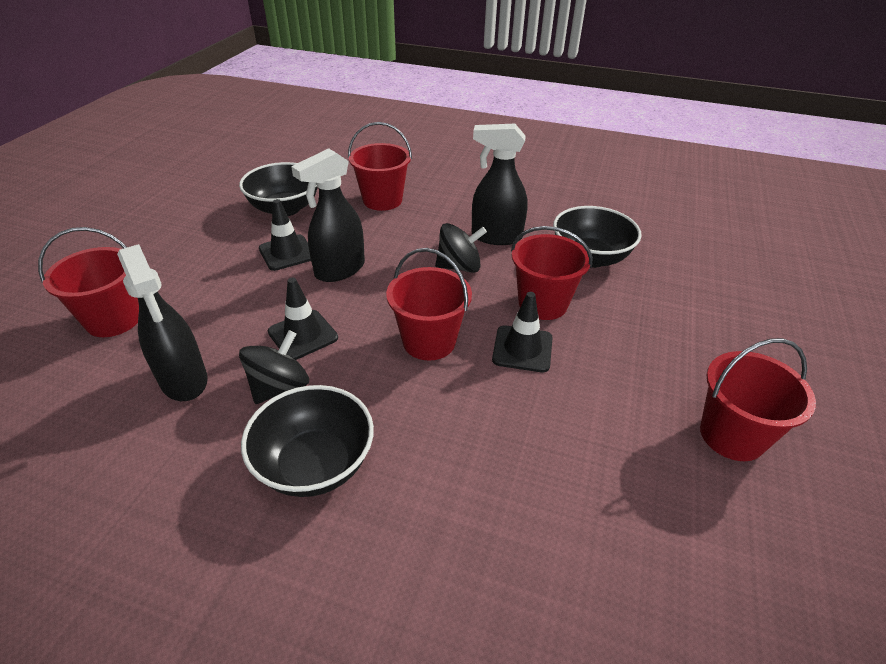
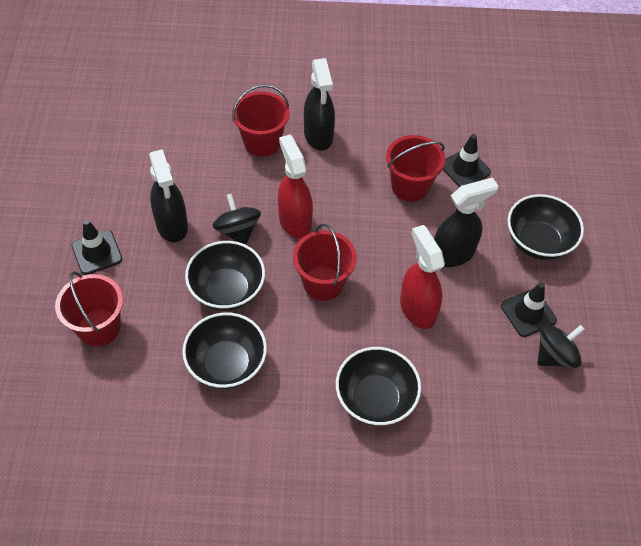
black bowl: 3 -> 4
red bucket: 5 -> 4
red spray bottle: 0 -> 2

